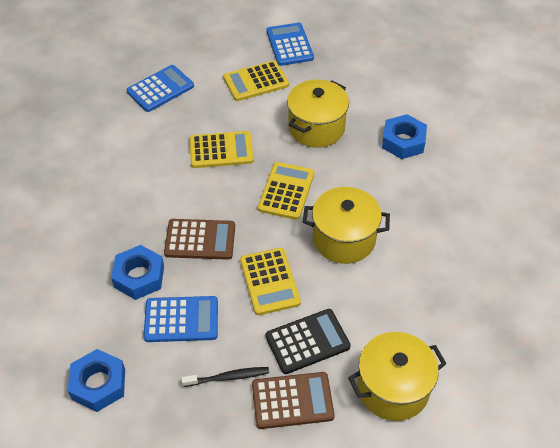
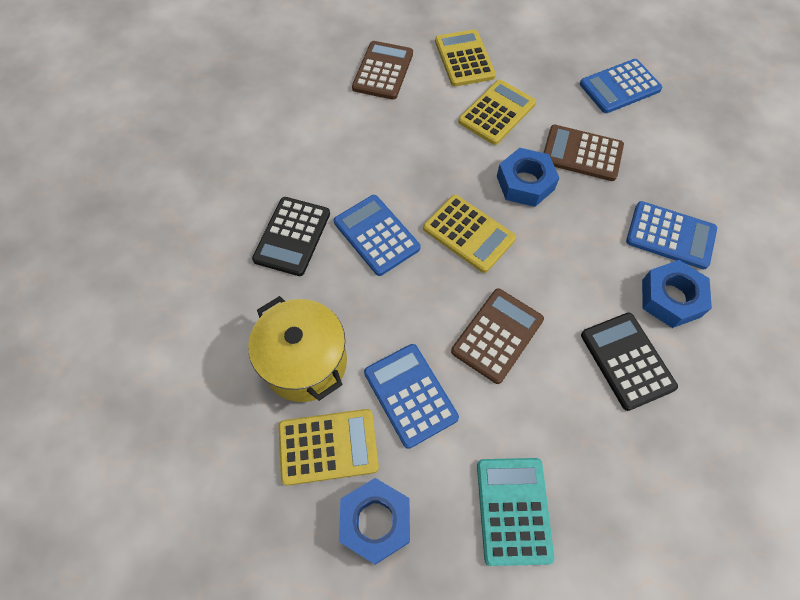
black calculator: 1 -> 2
black toothbrush: 1 -> 0
blue calculator: 3 -> 4
brown calculator: 2 -> 3
turquoise calculator: 0 -> 1
yellow pot: 3 -> 1

